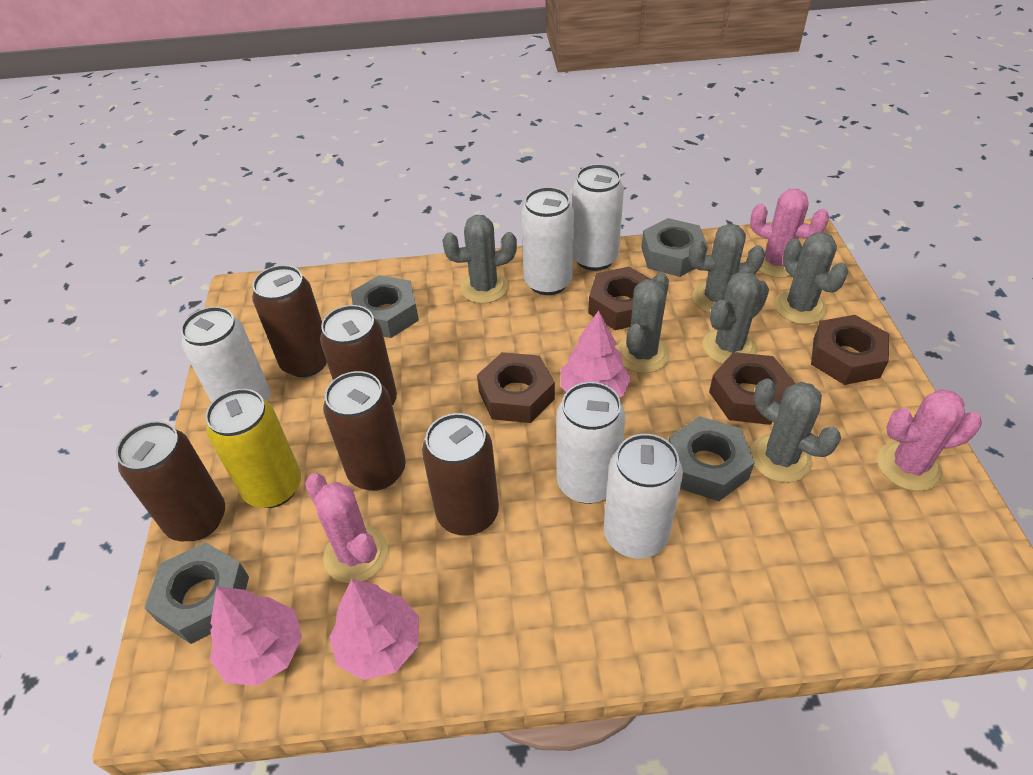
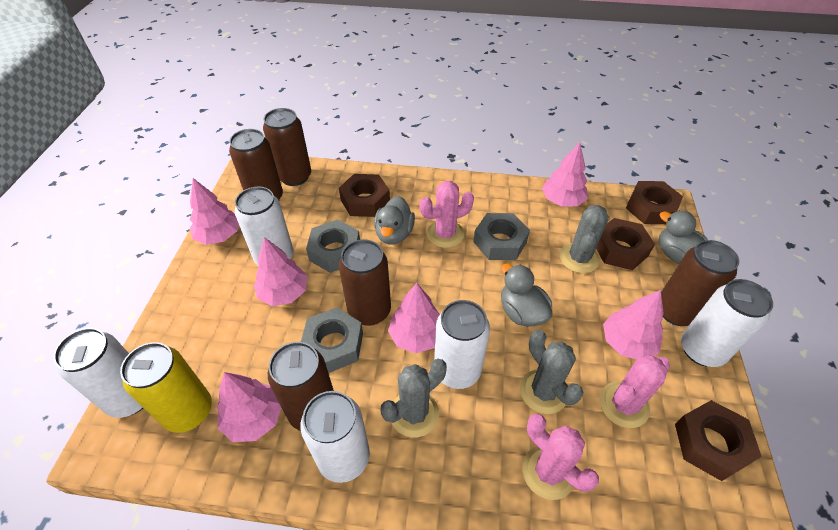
grey cactus: 6 -> 3
grey duck: 0 -> 3
grey nut: 4 -> 3
pink tree: 3 -> 6

